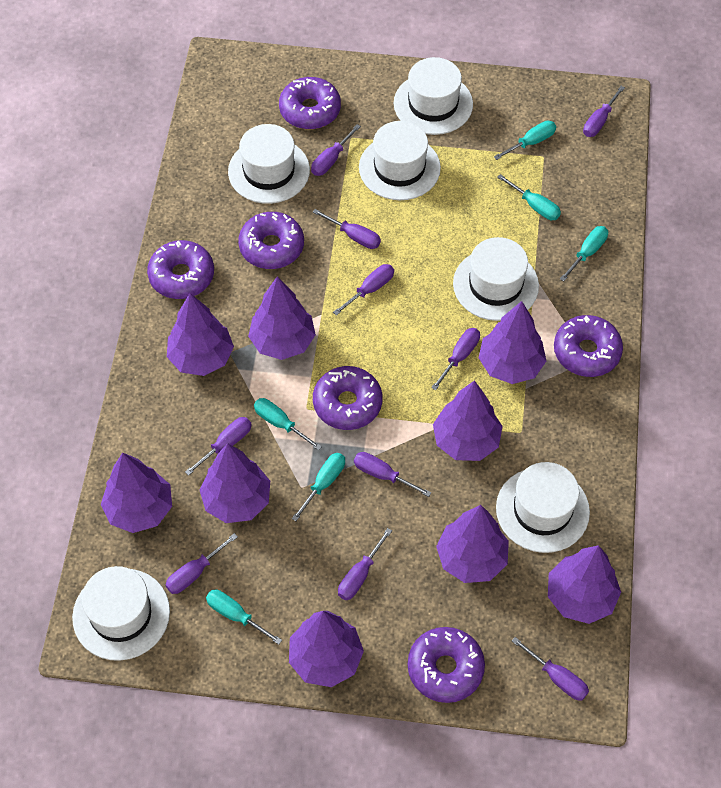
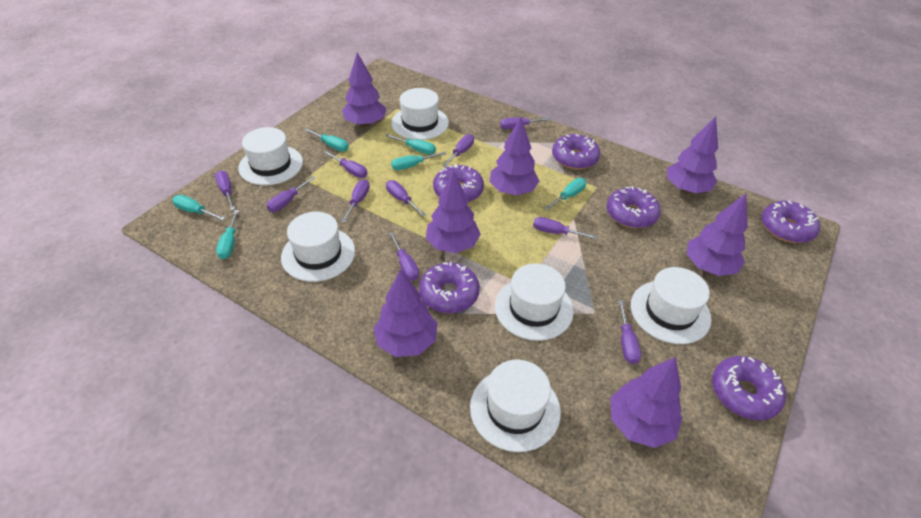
purple tree: 9 -> 7

